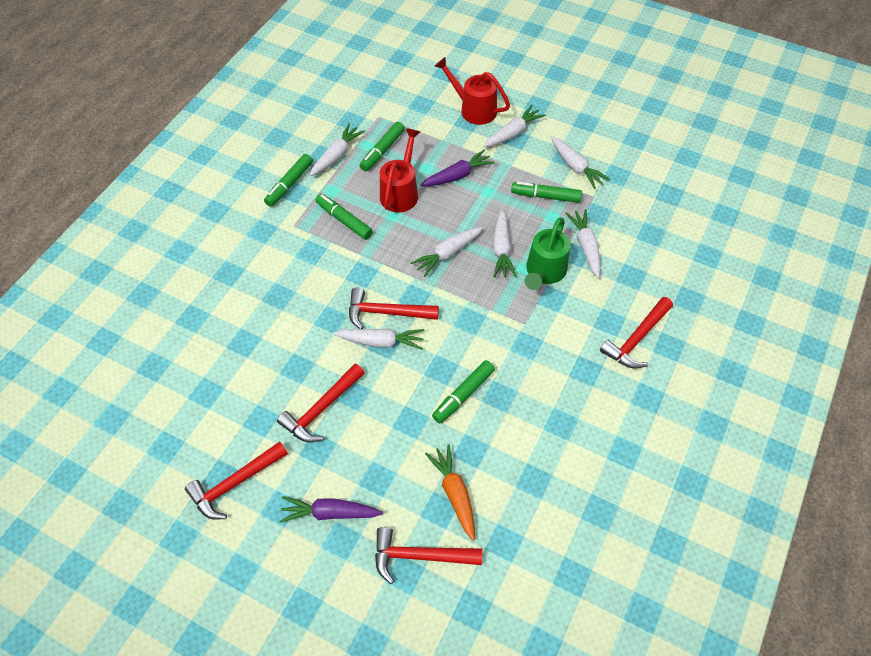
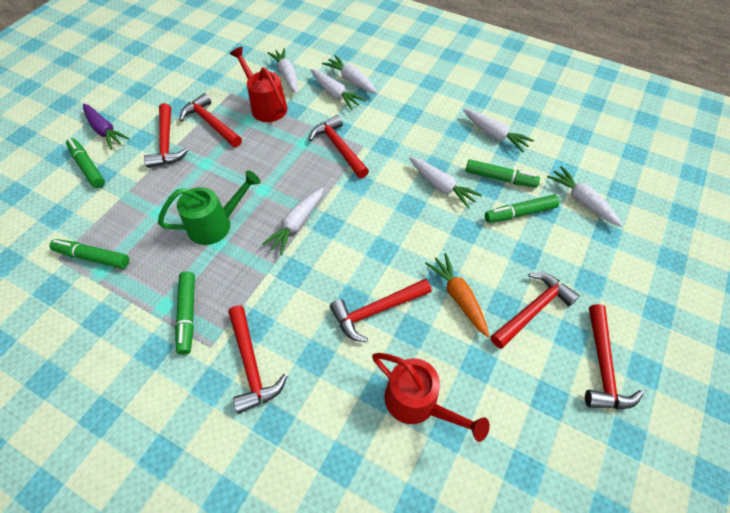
purple carrot: 2 -> 1
red hammer: 5 -> 7

